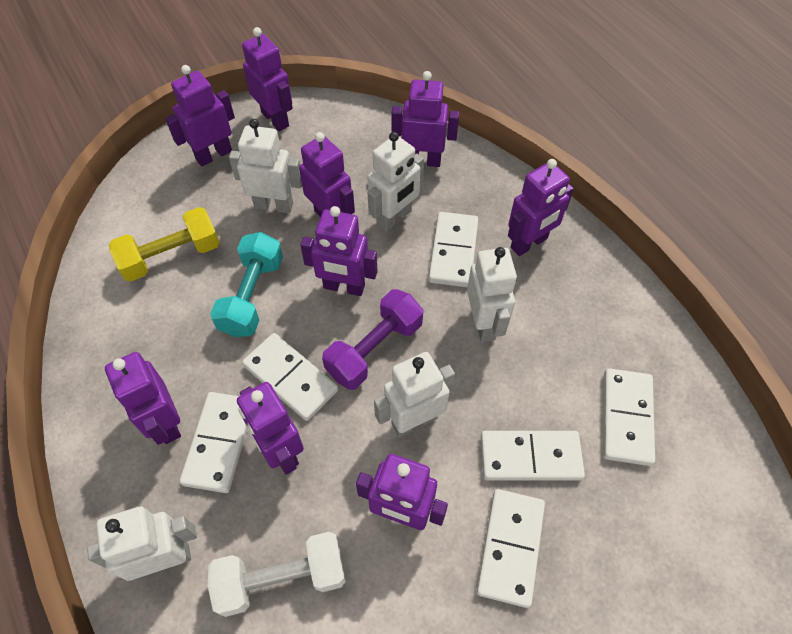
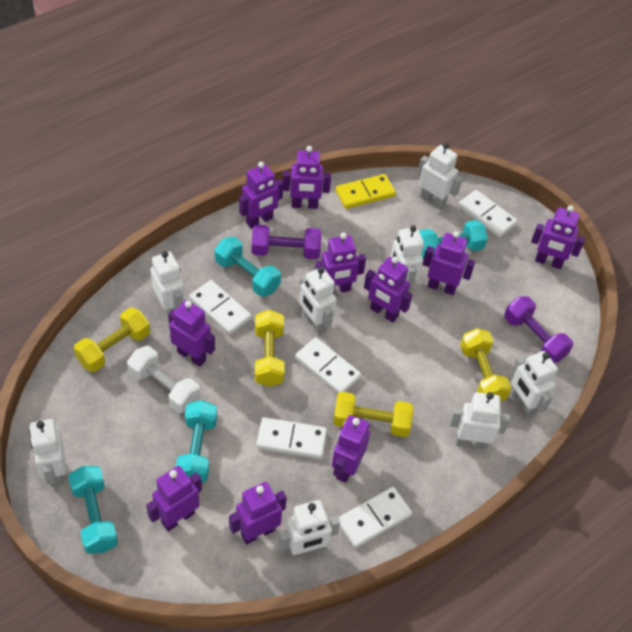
purple dumbbell: 1 -> 2
purple robot: 9 -> 10
turquoise dumbbell: 1 -> 4
white domino: 6 -> 5
white robot: 5 -> 8
yellow domino: 0 -> 1
yellow dumbbell: 1 -> 4

